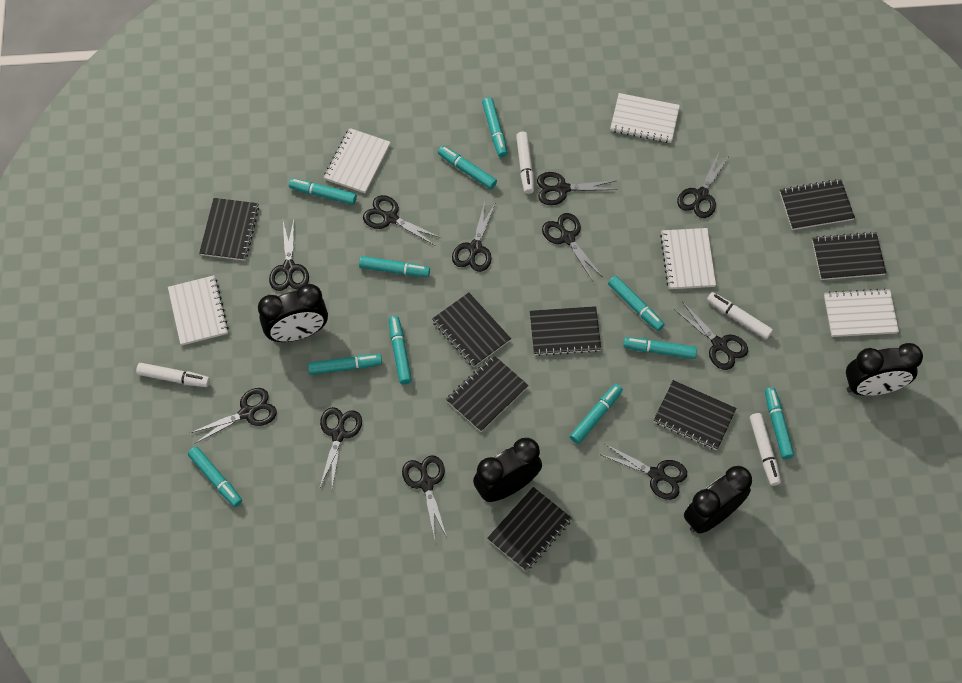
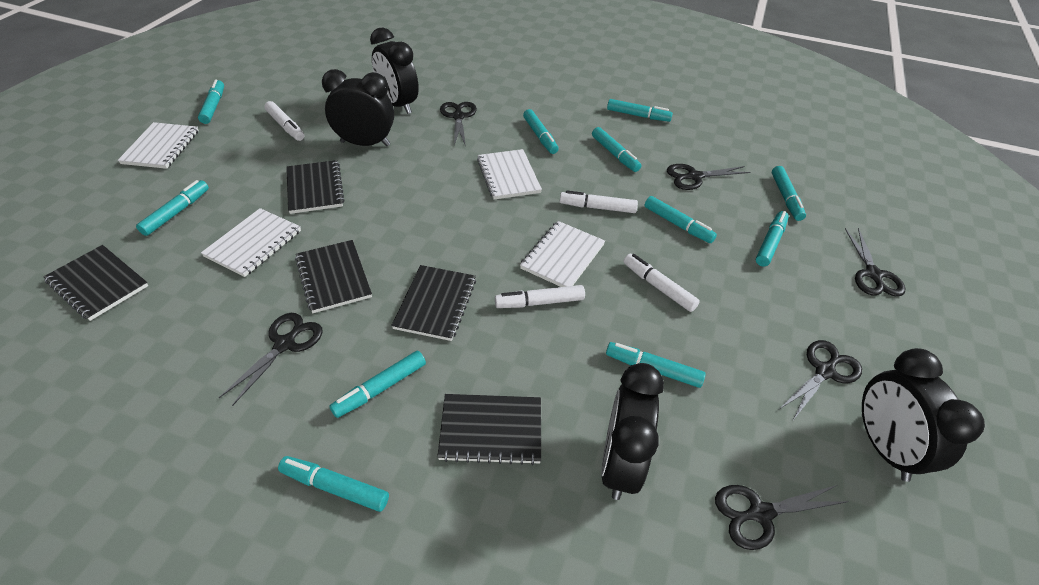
black notebook: 8 -> 5
black scissors: 11 -> 6
white notebook: 5 -> 4

